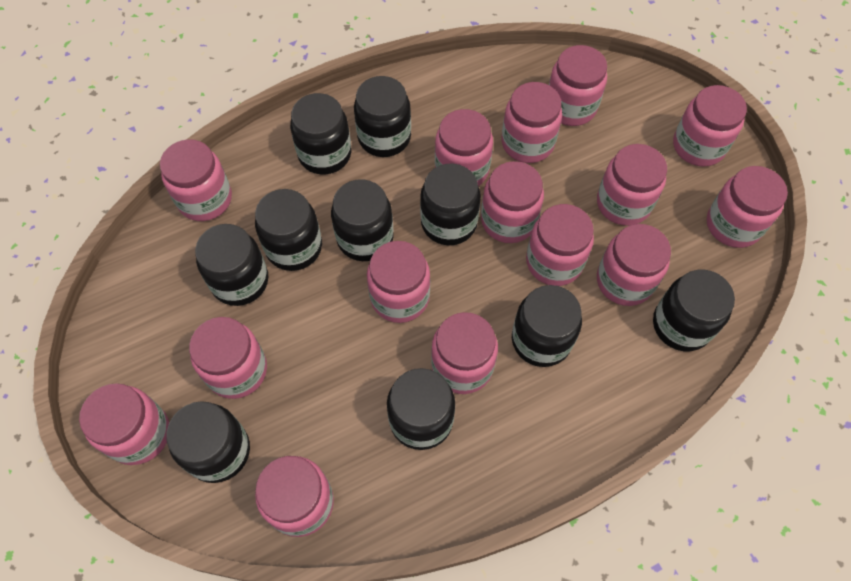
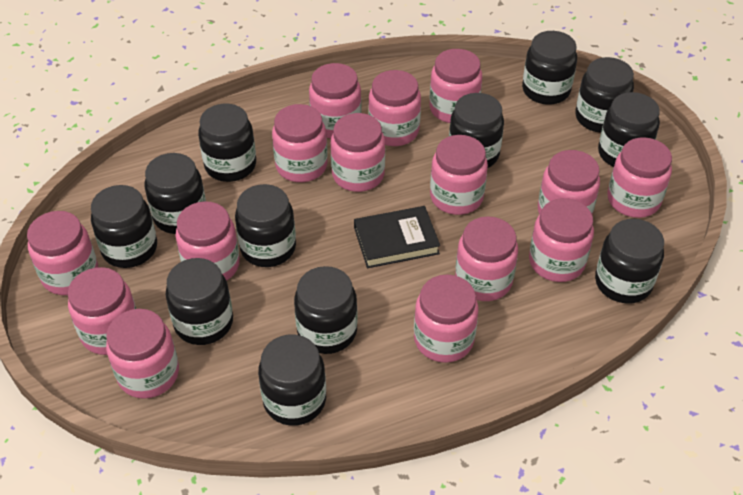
black book: 0 -> 1
black jar: 10 -> 12

